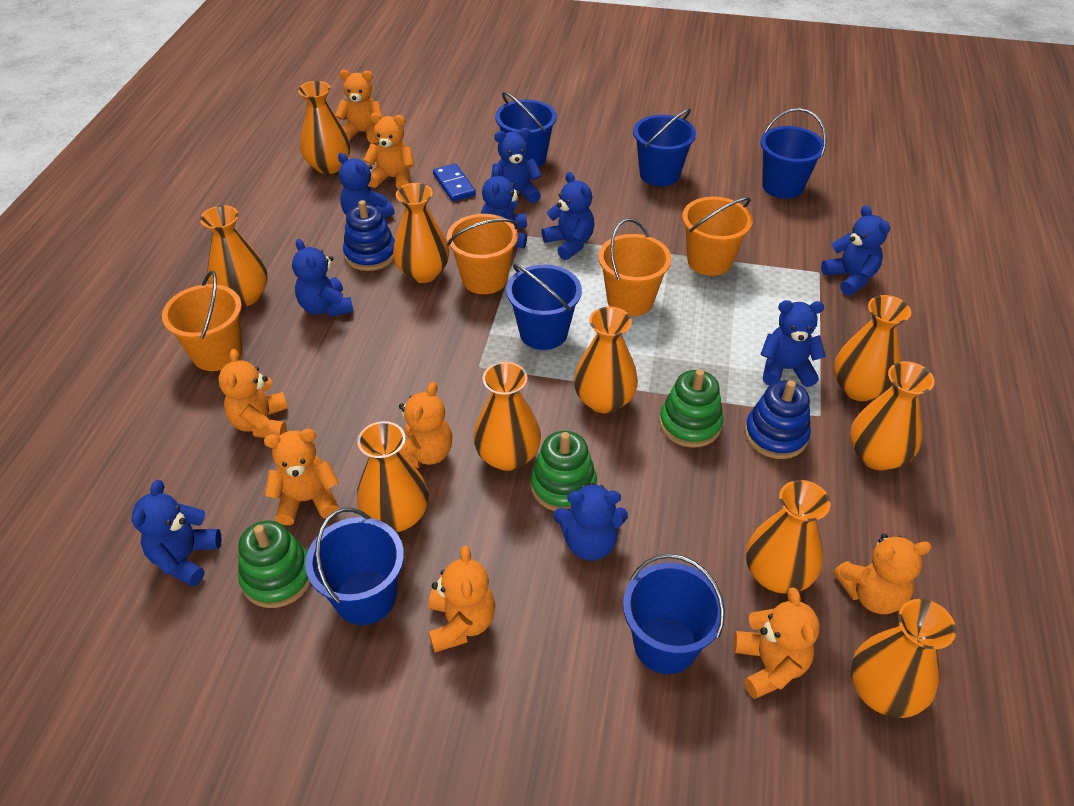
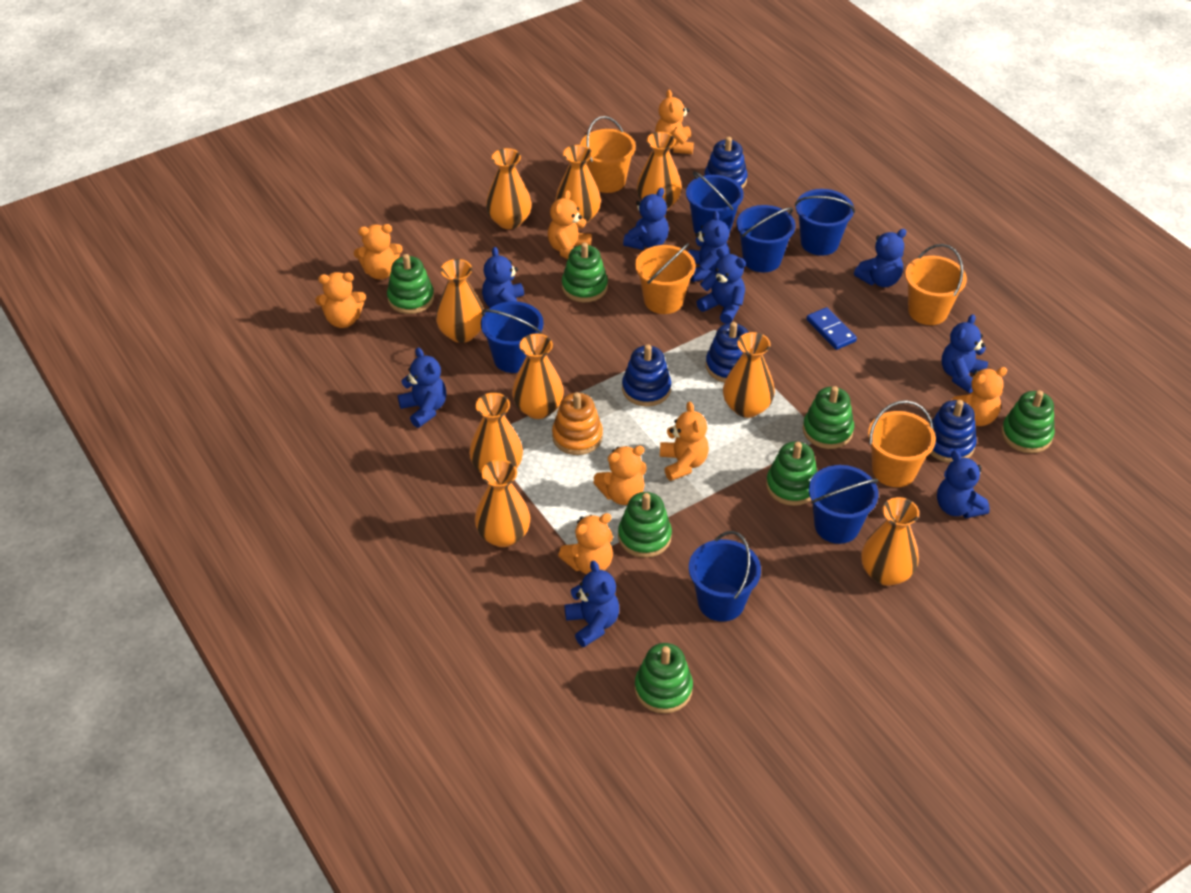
blue stacking toy: 2 -> 4
green stacking toy: 3 -> 7
orange stacking toy: 0 -> 1
orange vase: 10 -> 9

